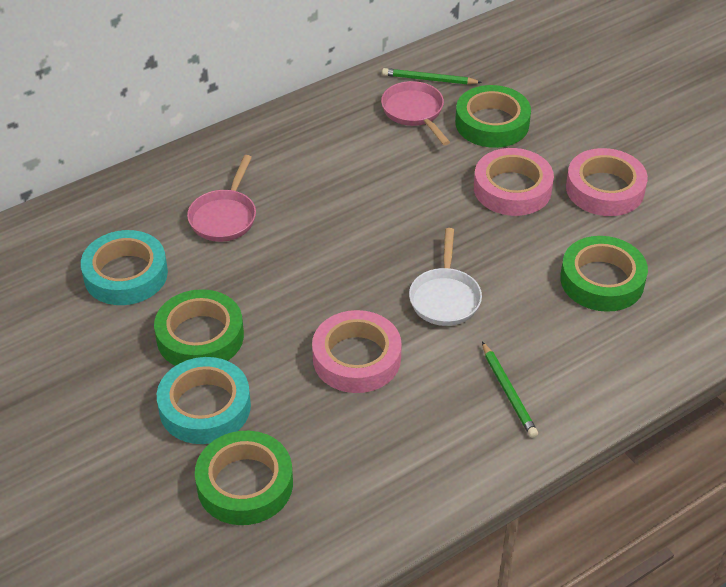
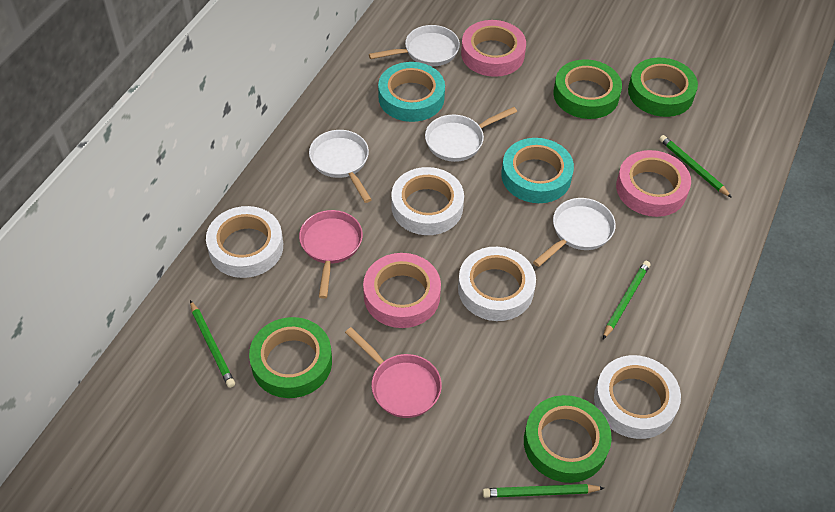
green pencil: 2 -> 4
white pan: 1 -> 4
white tape: 0 -> 4

